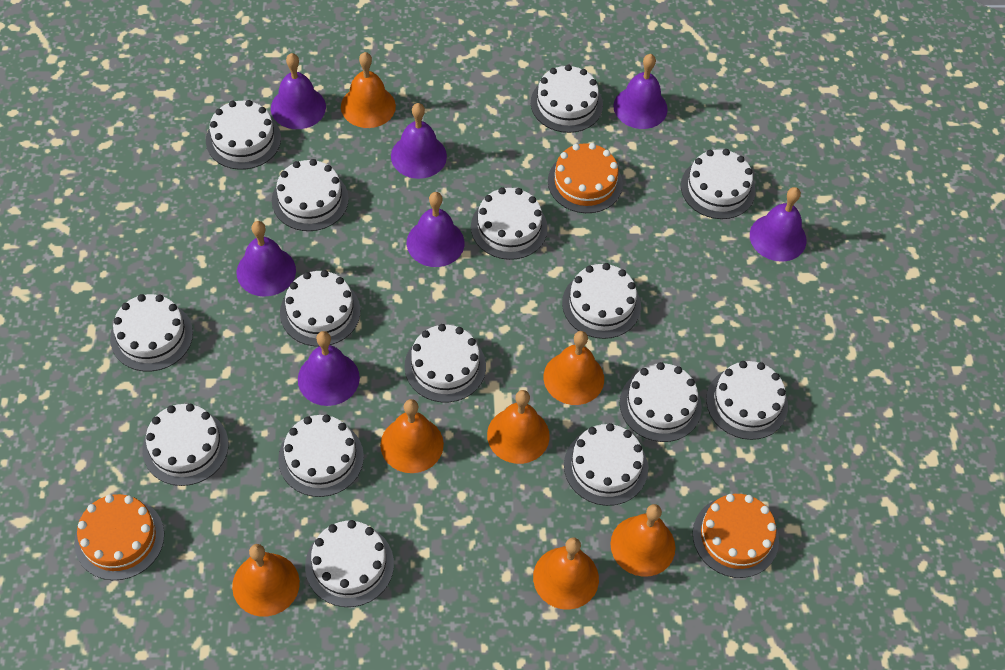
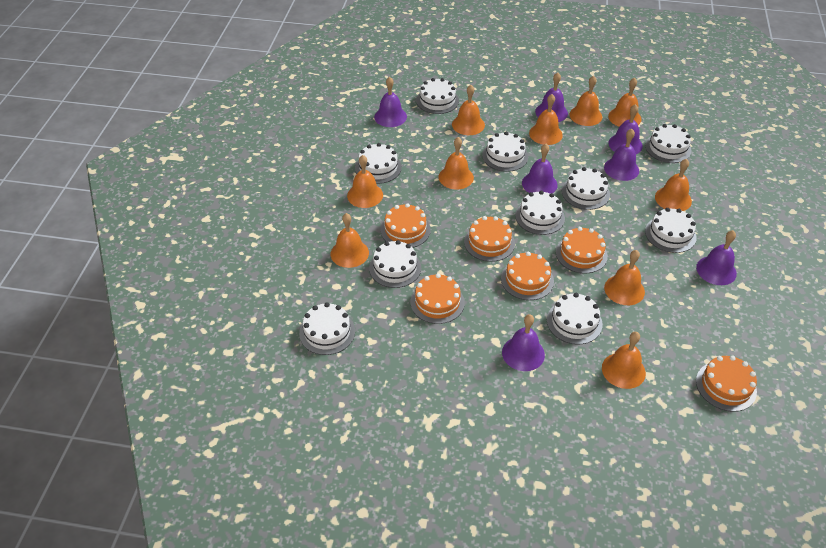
orange bell: 7 -> 10
orange cake: 3 -> 6
white cake: 15 -> 10

